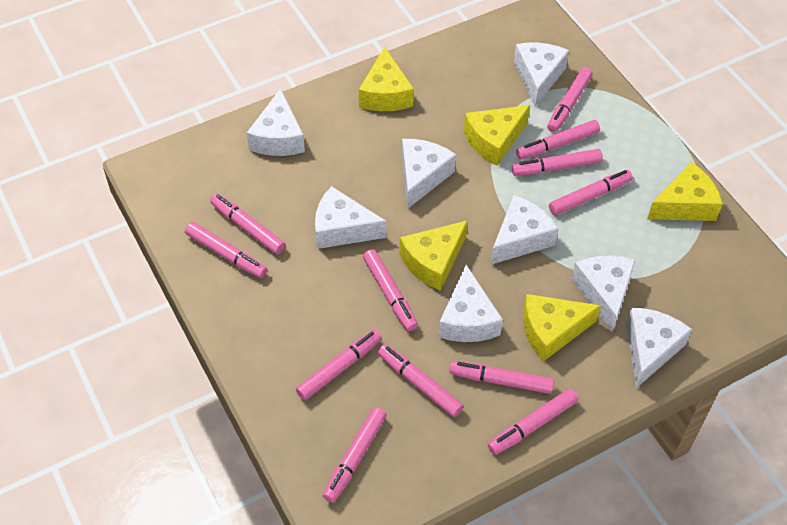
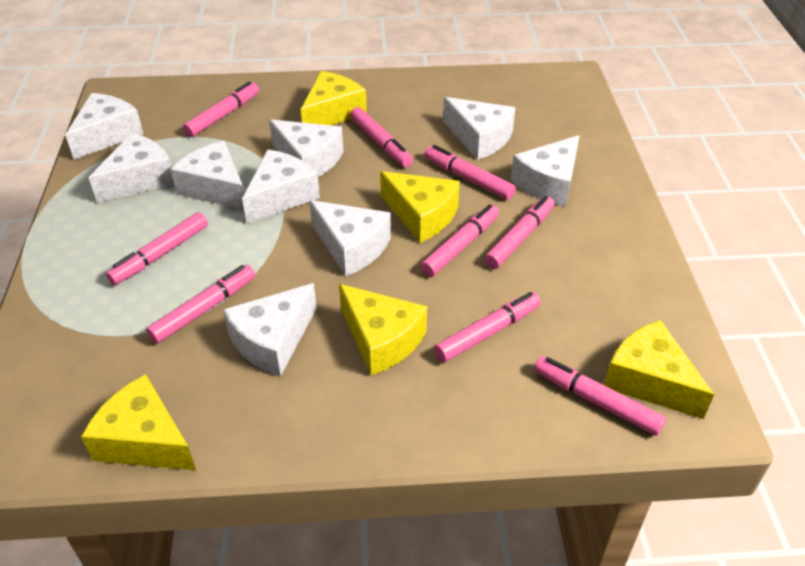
pink marker: 12 -> 9
white cheese: 8 -> 9

